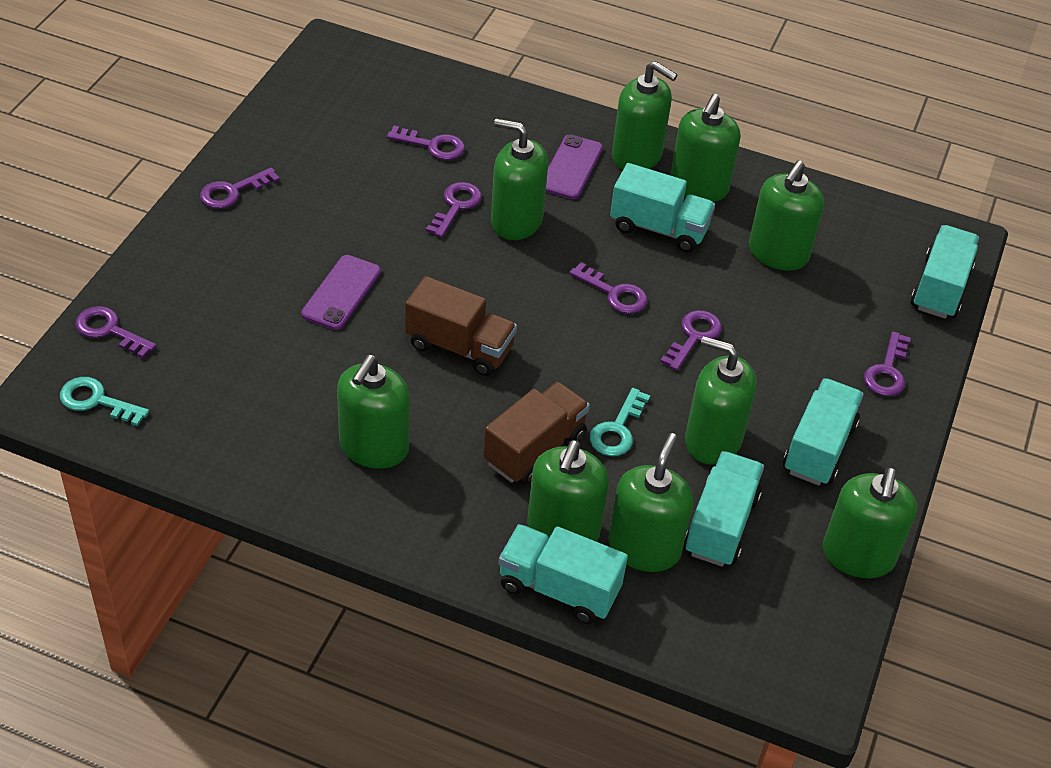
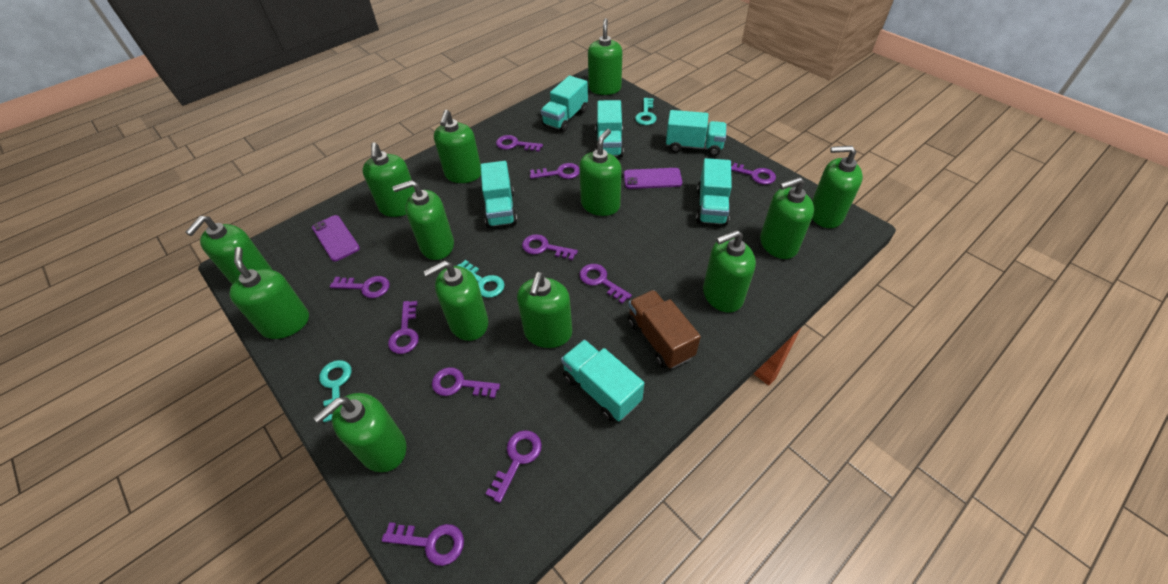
brown truck: 2 -> 1
green soap dispenser: 9 -> 13
purple key: 7 -> 10
turquoise key: 2 -> 3
turquoise truck: 5 -> 6

